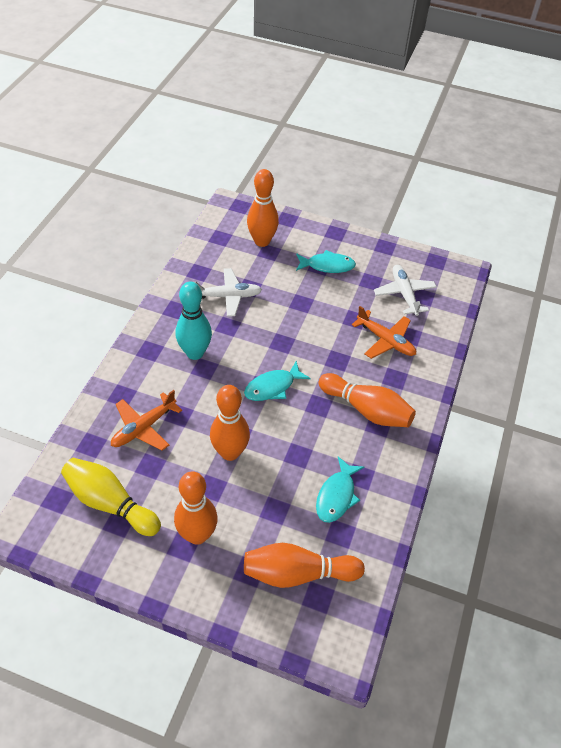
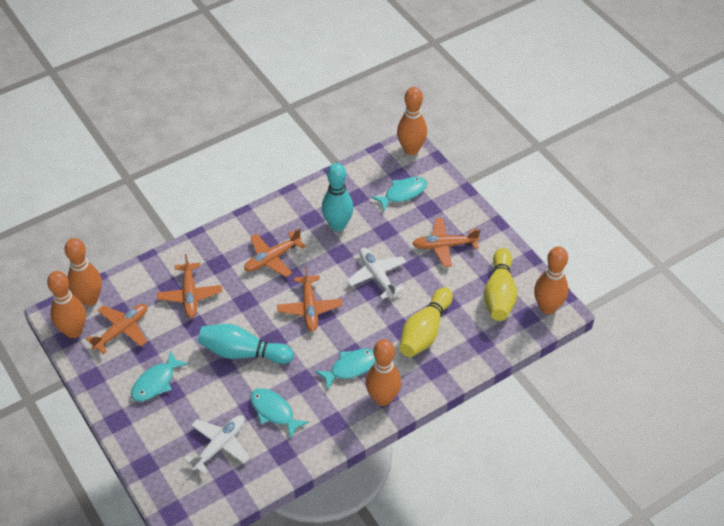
orange plane: 2 -> 5
turquoise bowling pin: 1 -> 2
turquoise fish: 3 -> 4
yellow bowling pin: 1 -> 2

